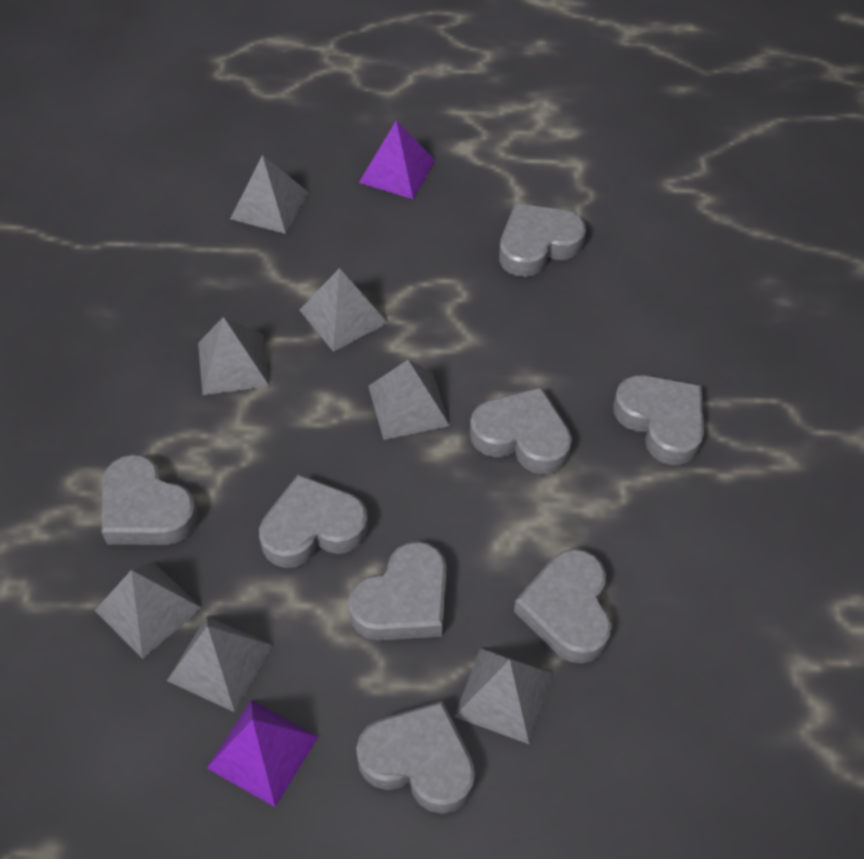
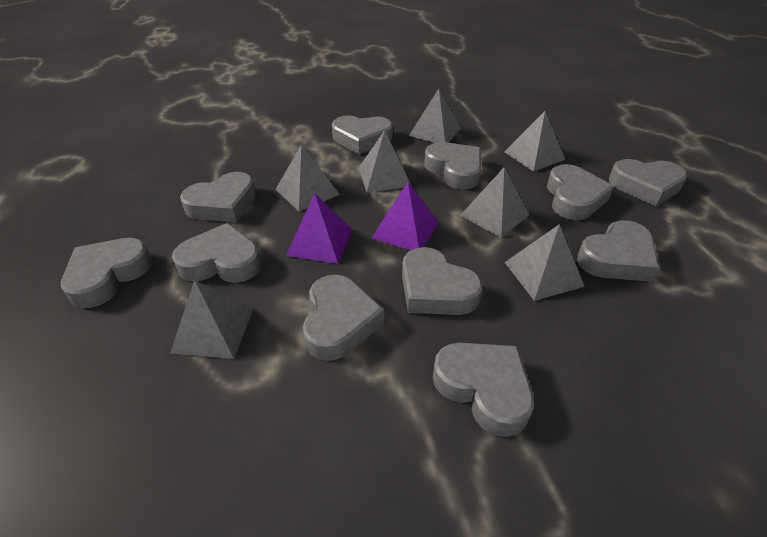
grey heart: 8 -> 11

